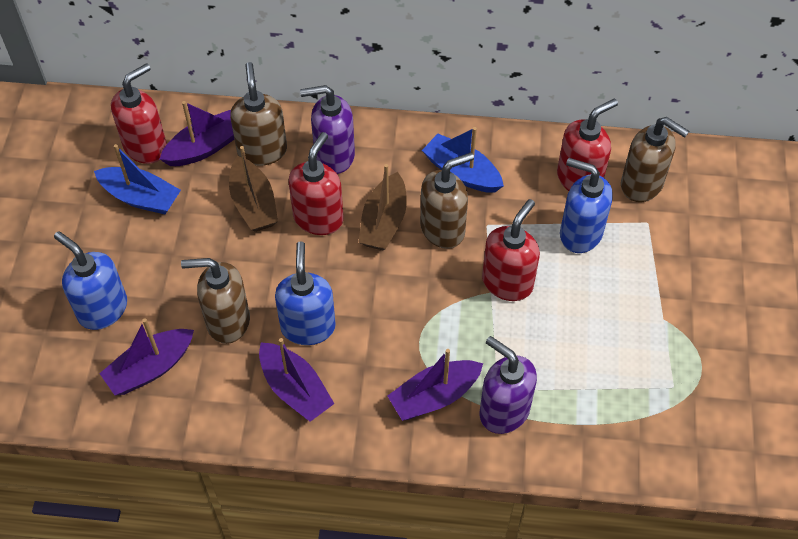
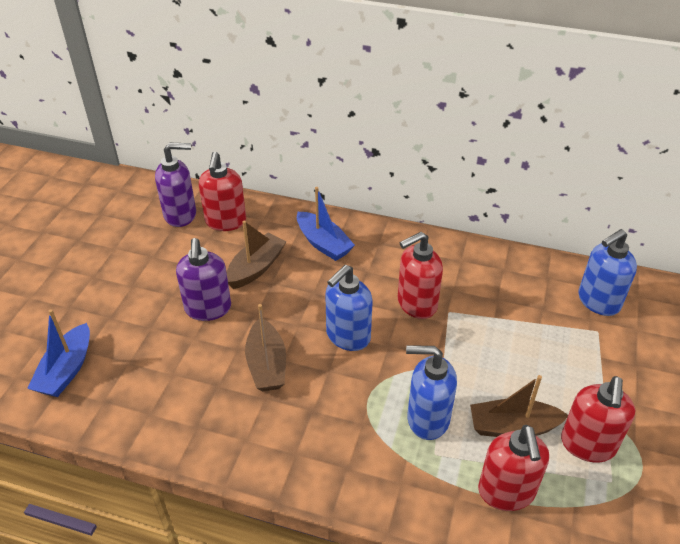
brown boat: 2 -> 3
brown soap dispenser: 4 -> 0
purple boat: 4 -> 0

